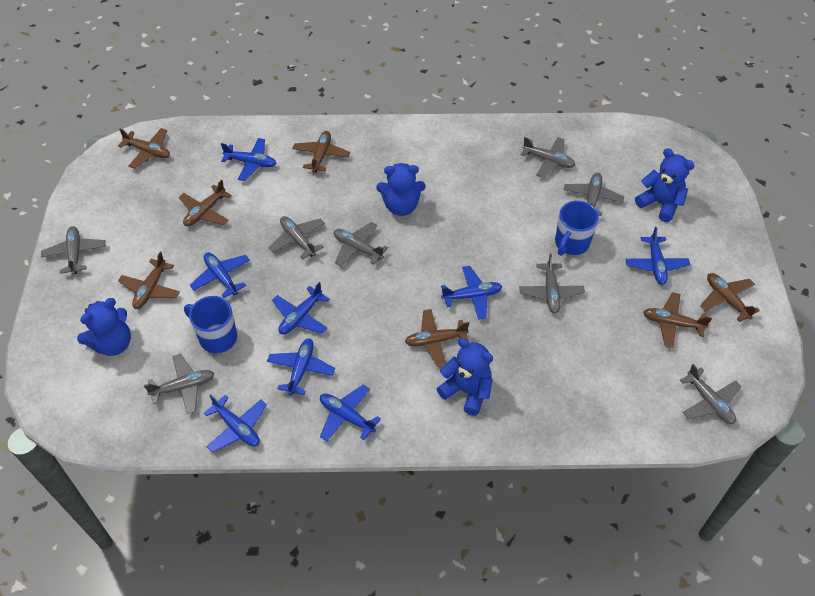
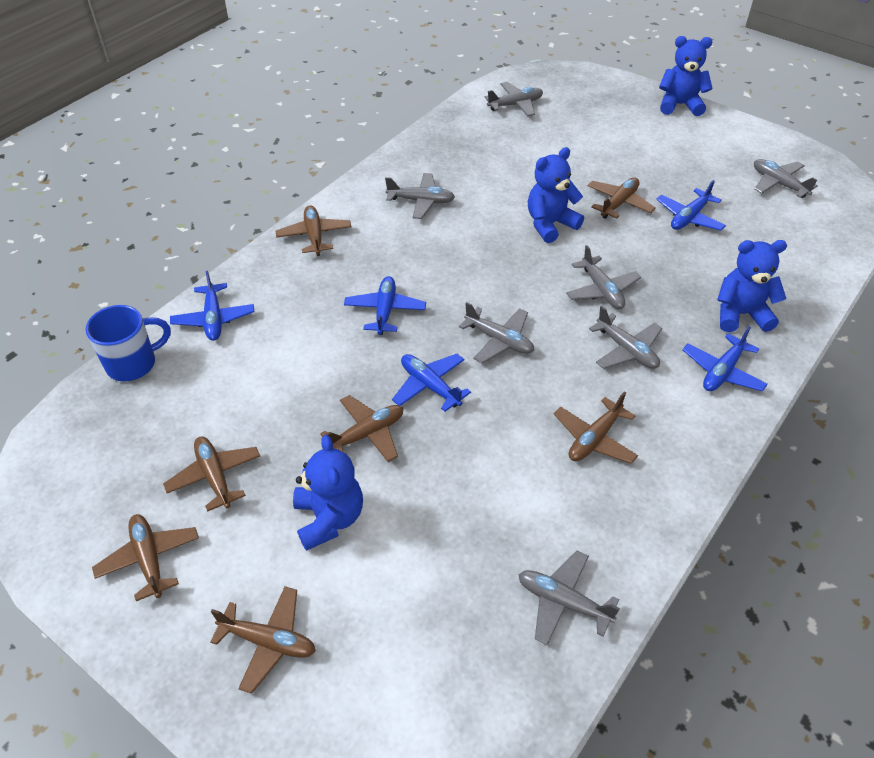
blue mug: 2 -> 1
blue plane: 8 -> 5
grey plane: 8 -> 7

